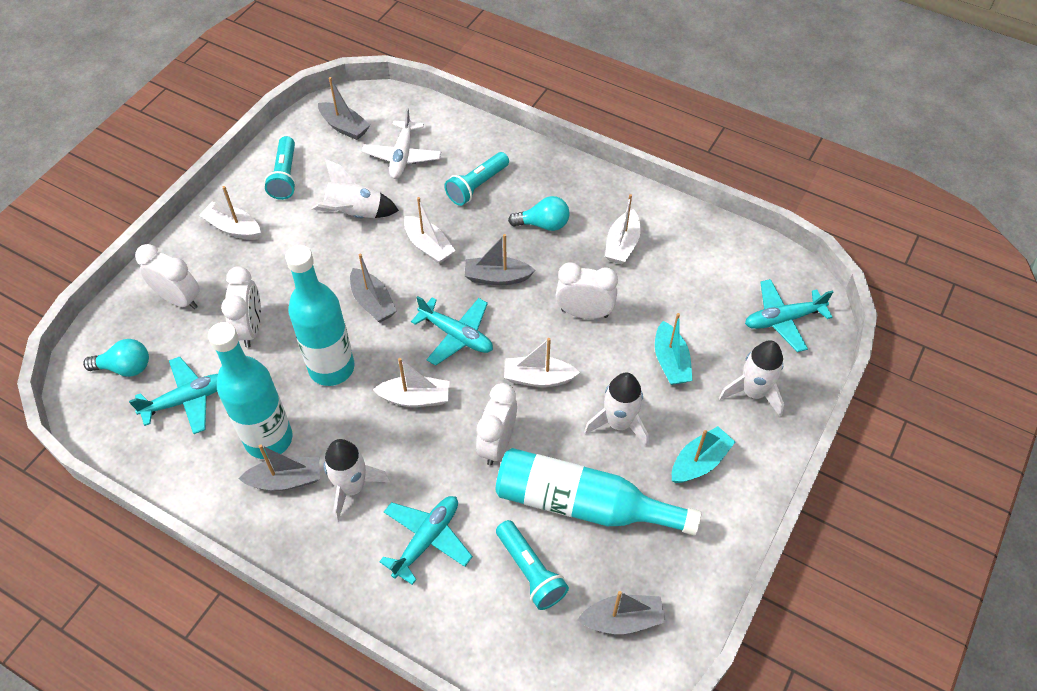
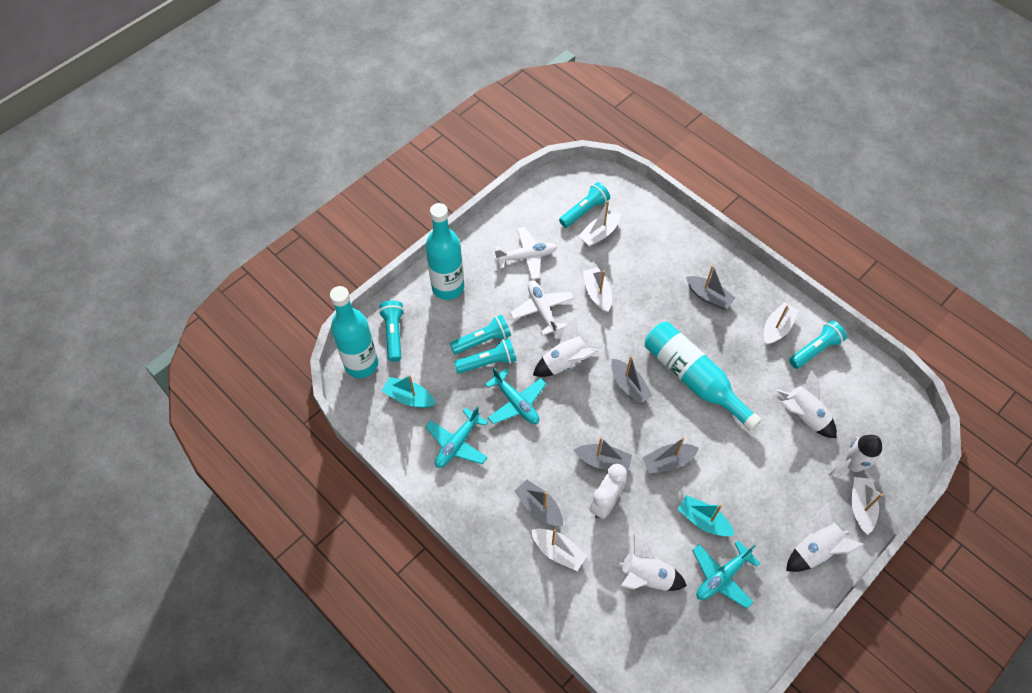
turquoise flashlight: 3 -> 5
turquoise light bulb: 2 -> 0
turquoise plane: 4 -> 3
white clock: 4 -> 1
white plane: 1 -> 2
white rocket: 4 -> 5

